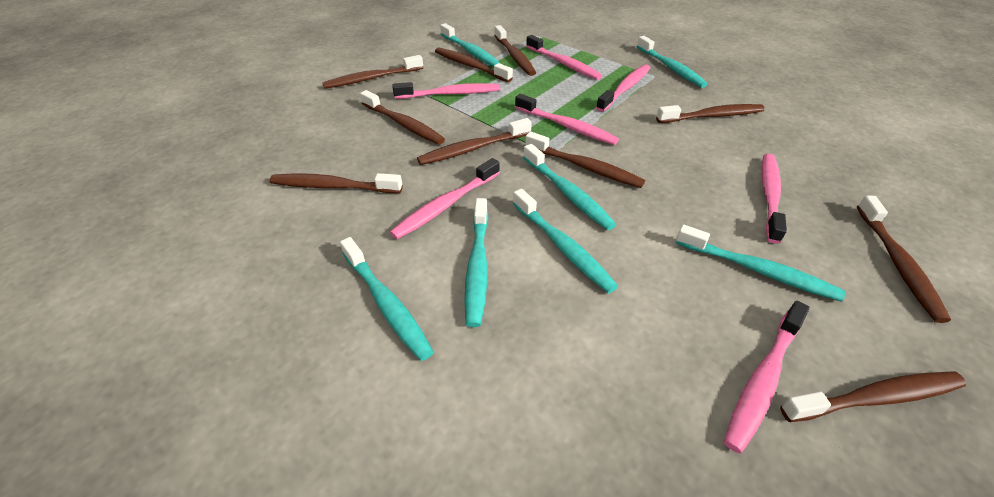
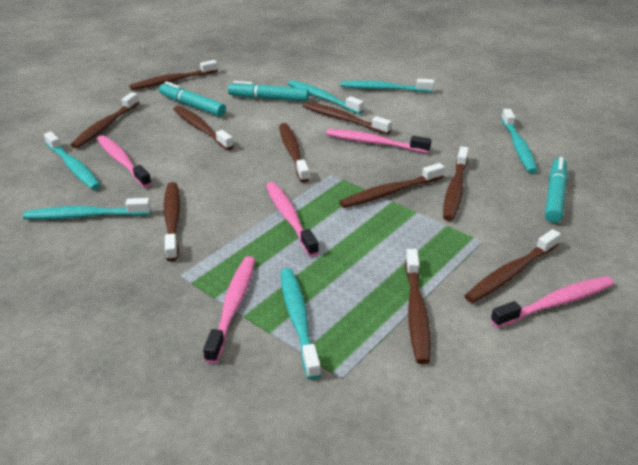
pink toothbrush: 7 -> 5
turquoise marker: 0 -> 3
turquoise toothbrush: 7 -> 6

